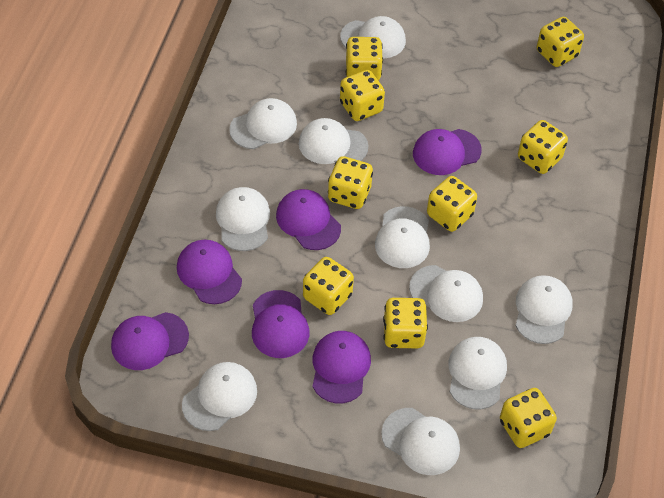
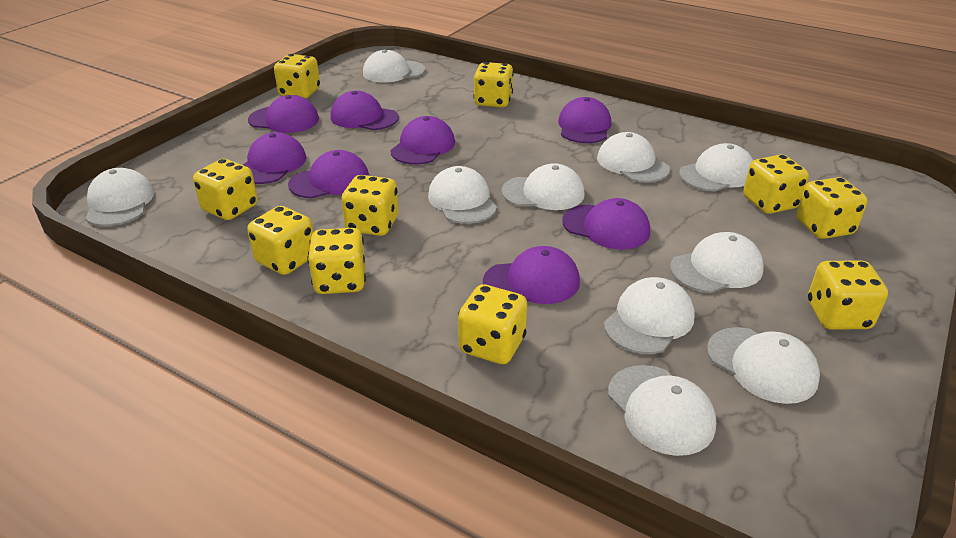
purple cap: 6 -> 8
yellow dice: 9 -> 10

